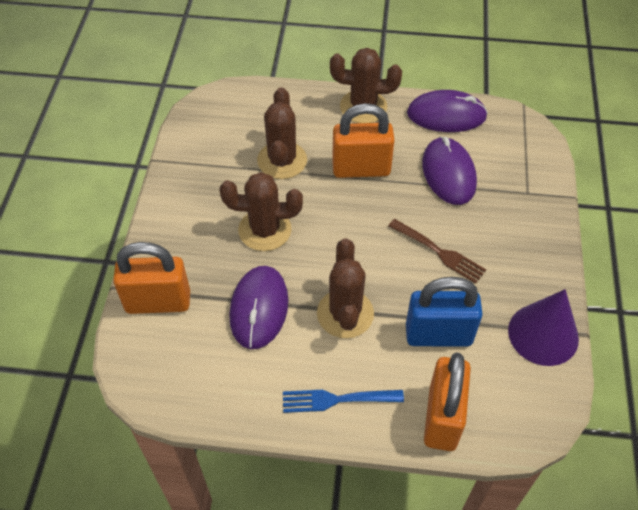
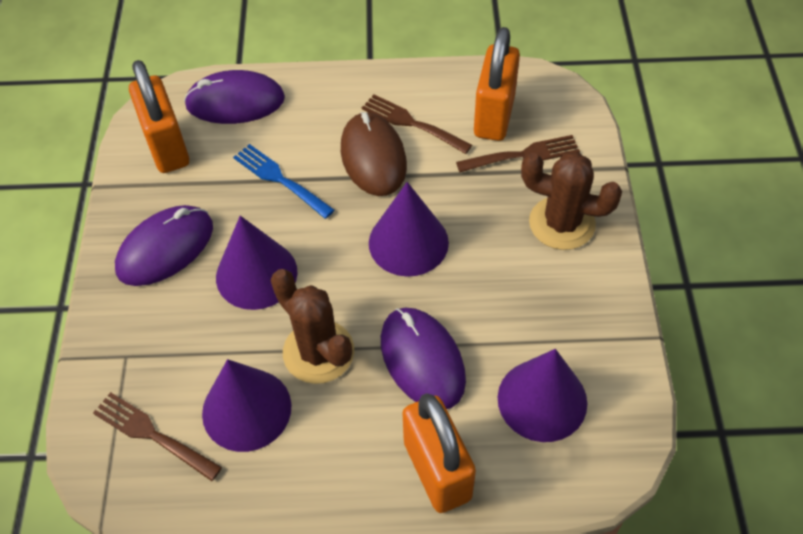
blue padlock: 1 -> 0
brown cactus: 4 -> 2
brown fork: 1 -> 3
brown mouse: 0 -> 1
purple cone: 1 -> 4

